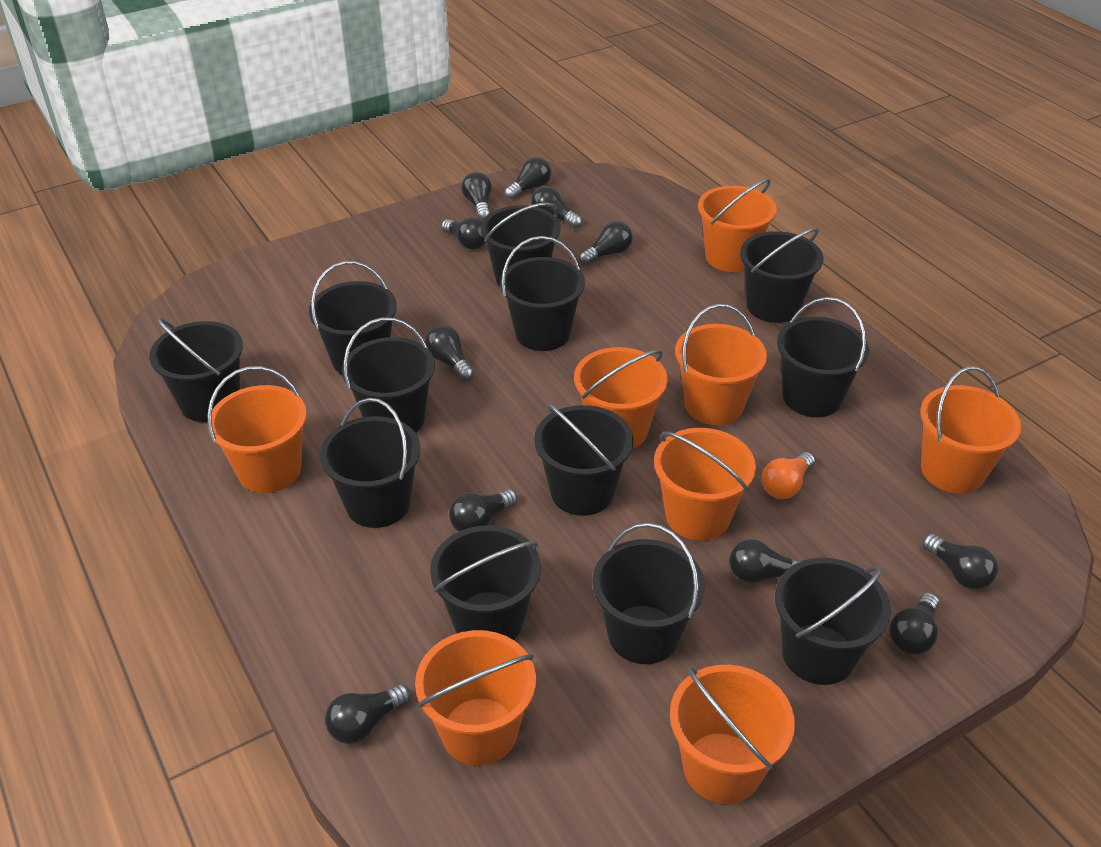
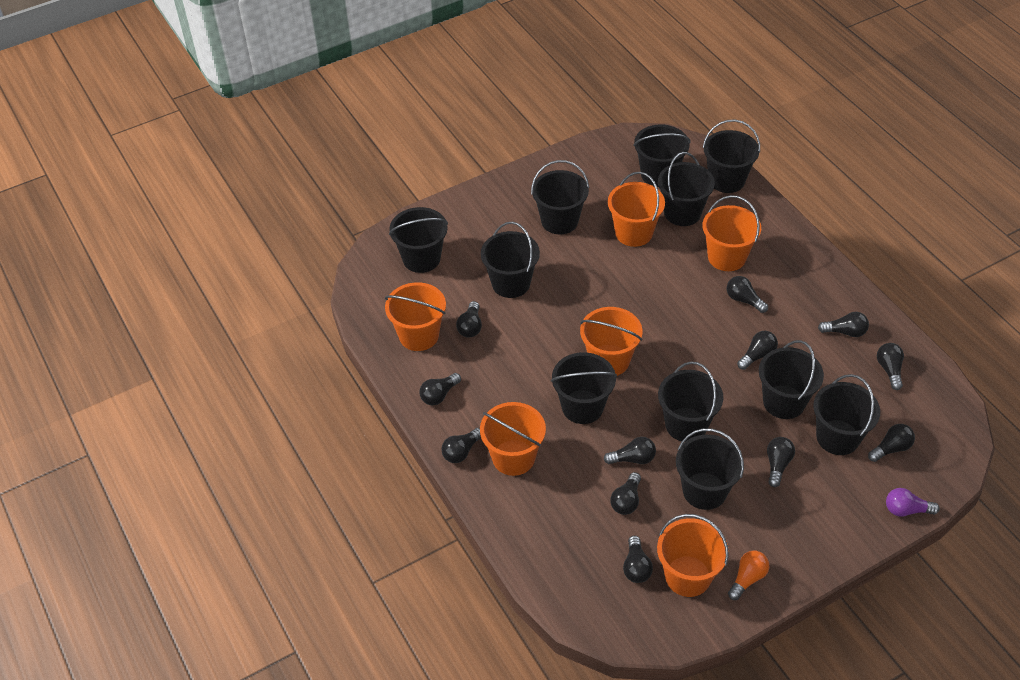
black bucket: 12 -> 11
black light bulb: 11 -> 12
orange bucket: 8 -> 6
purple light bulb: 0 -> 1

